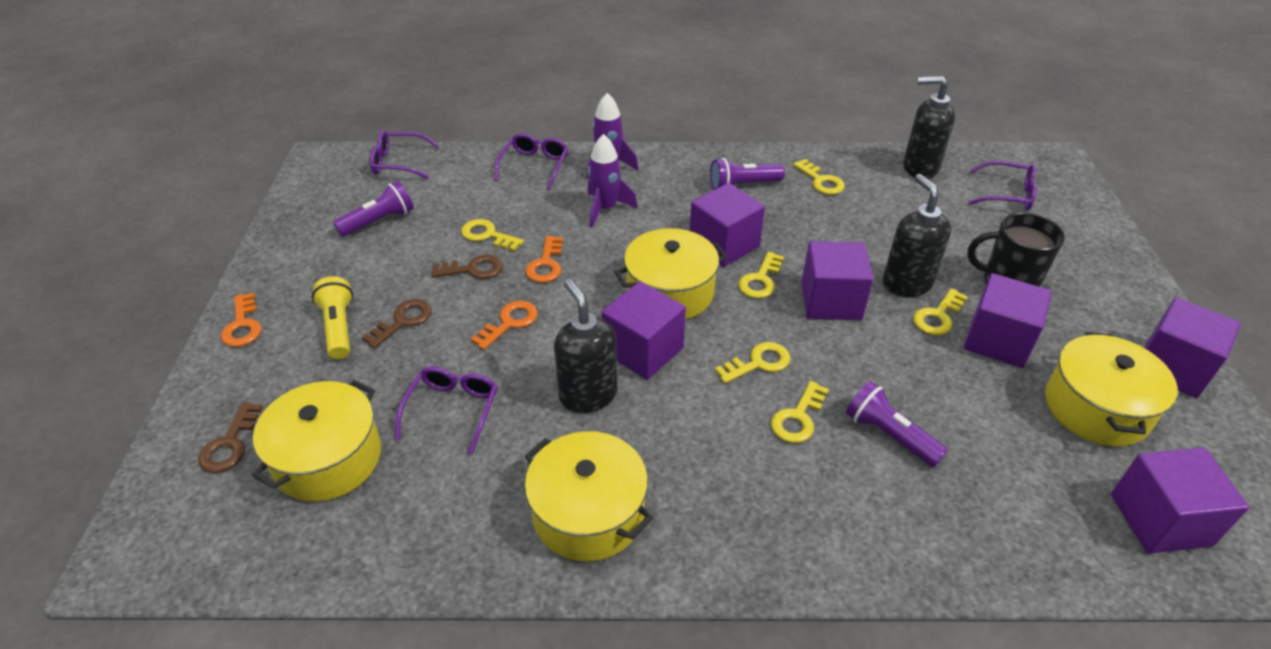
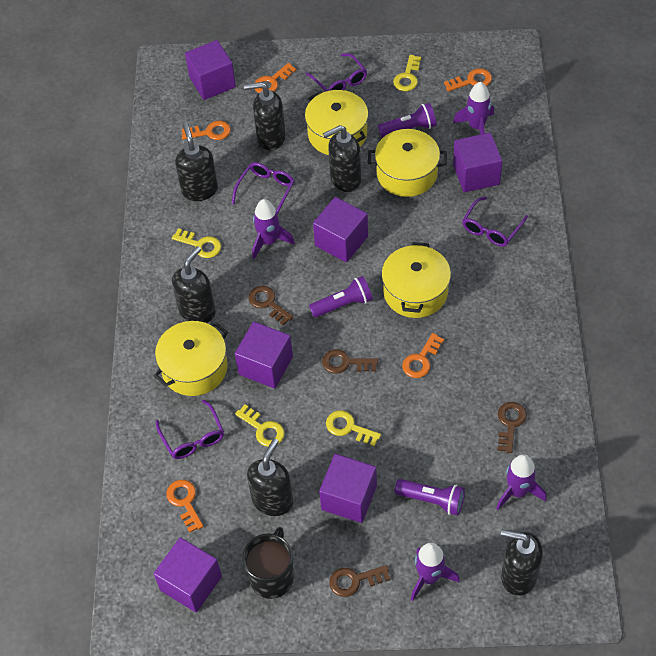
black soap dispenser: 3 -> 6
brown key: 3 -> 4
orange key: 3 -> 5
purple rocket: 2 -> 4
yellow flashlight: 1 -> 0
yellow key: 6 -> 4

